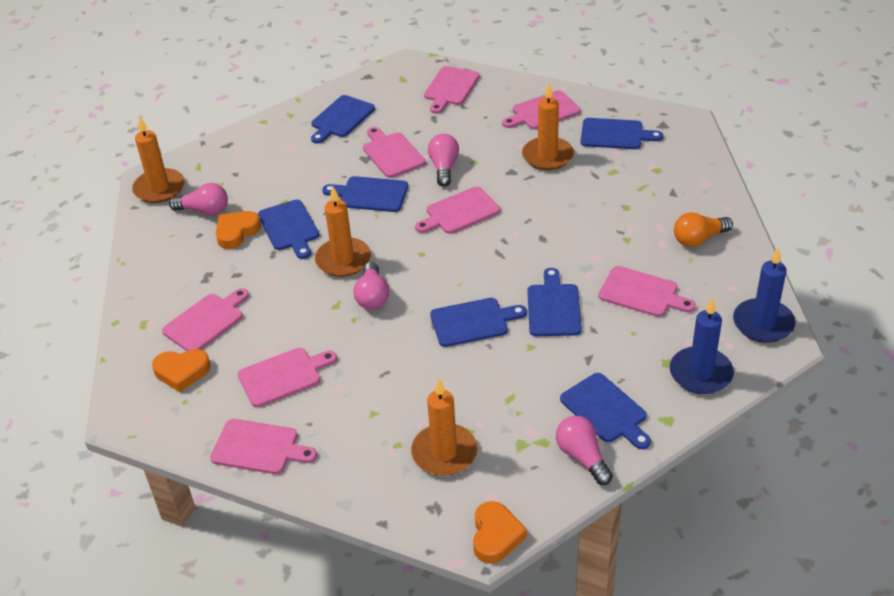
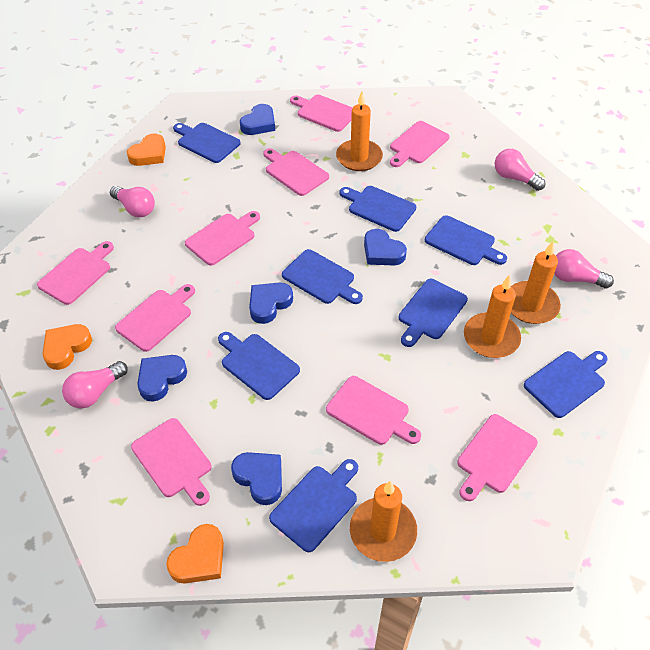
blue candle: 2 -> 0
blue cutting board: 7 -> 8
blue heart: 0 -> 5
orange light bulb: 1 -> 0
pink cutting board: 8 -> 9

